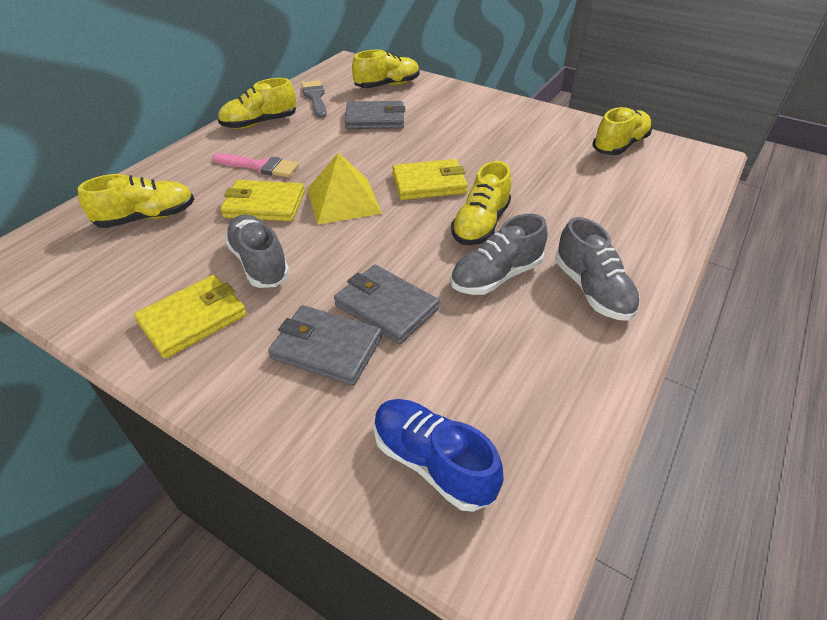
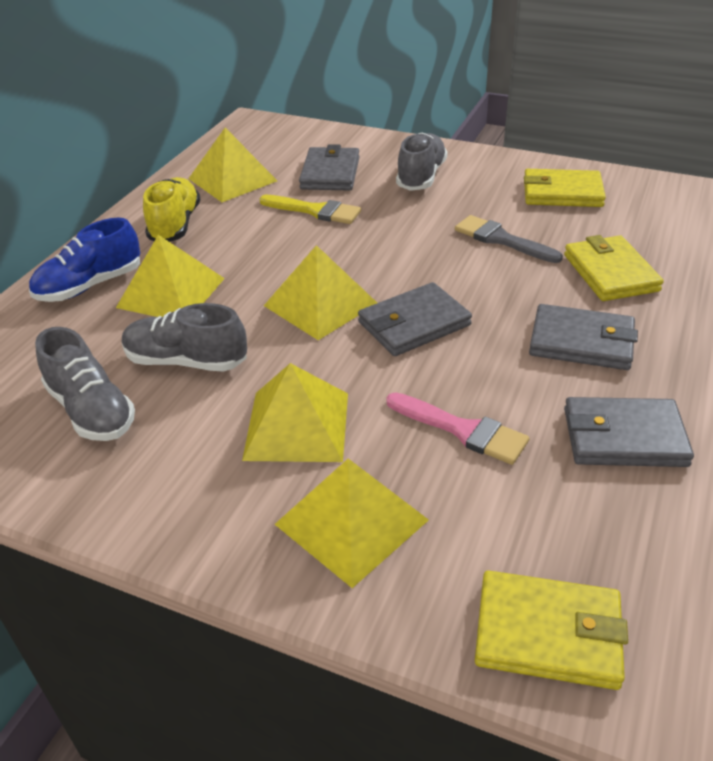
grey wallet: 3 -> 4
yellow brush: 0 -> 1
yellow pyramid: 1 -> 5
yellow shoe: 5 -> 1

